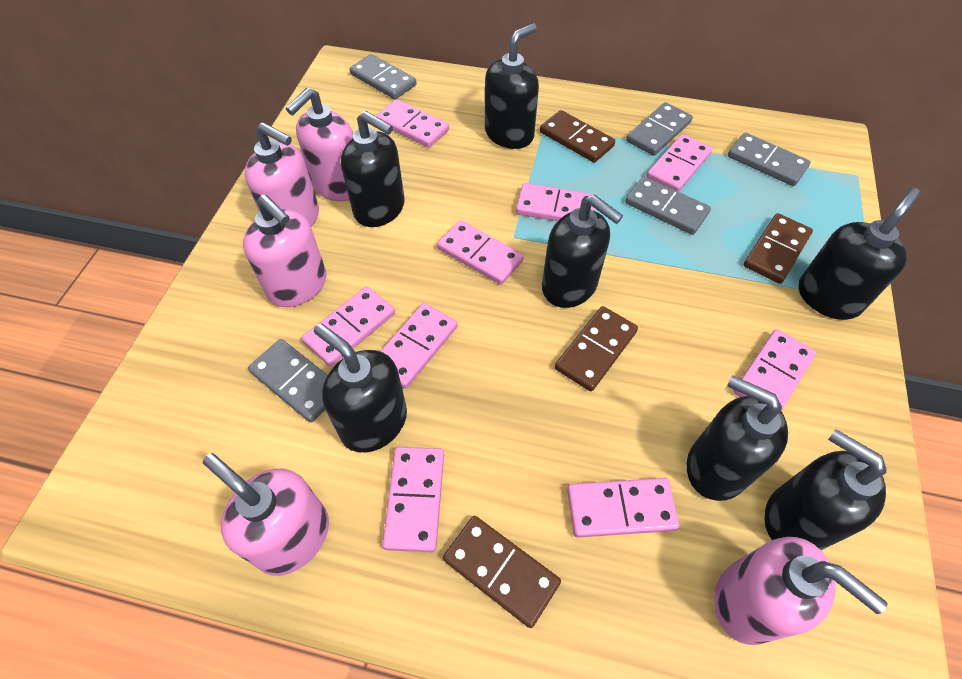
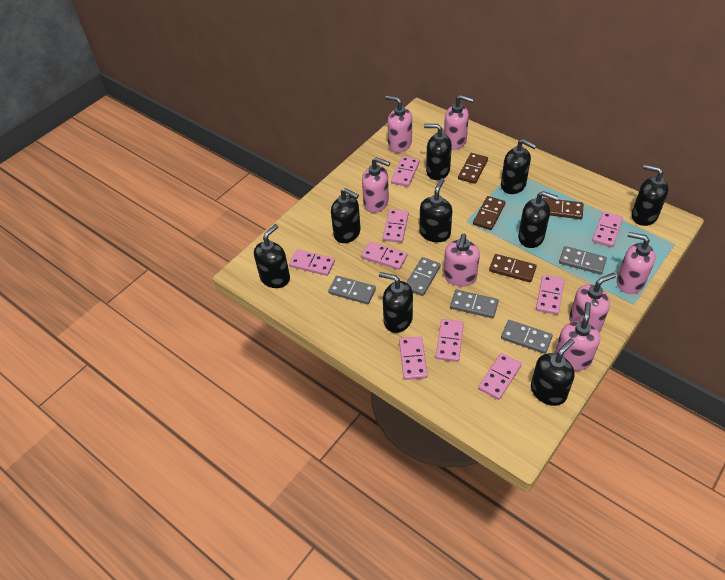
black soap dispenser: 7 -> 9
pink soap dispenser: 5 -> 7

